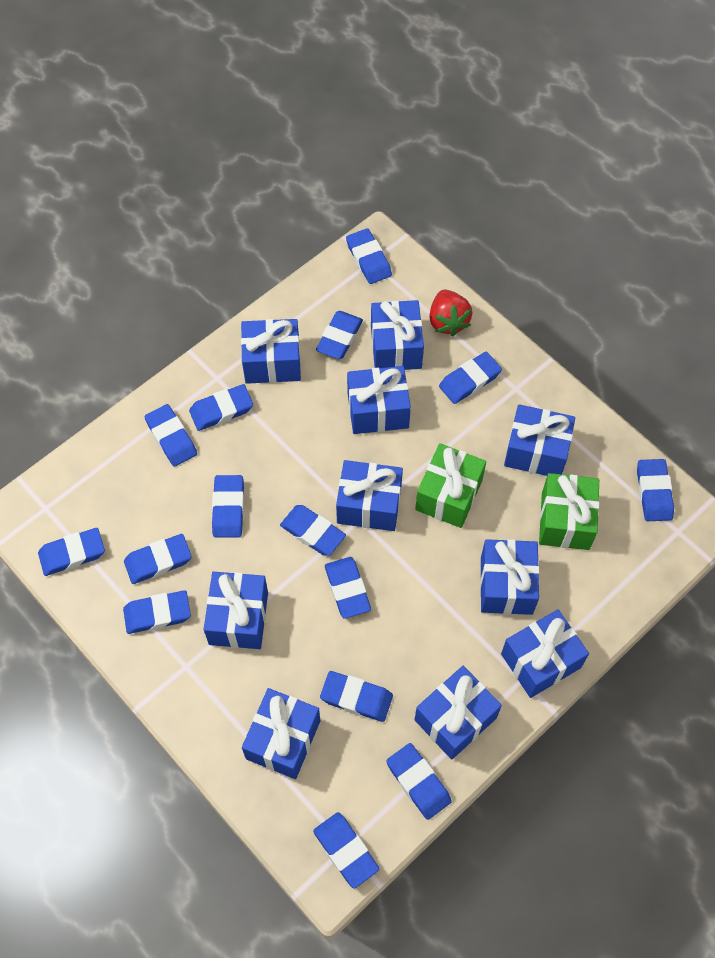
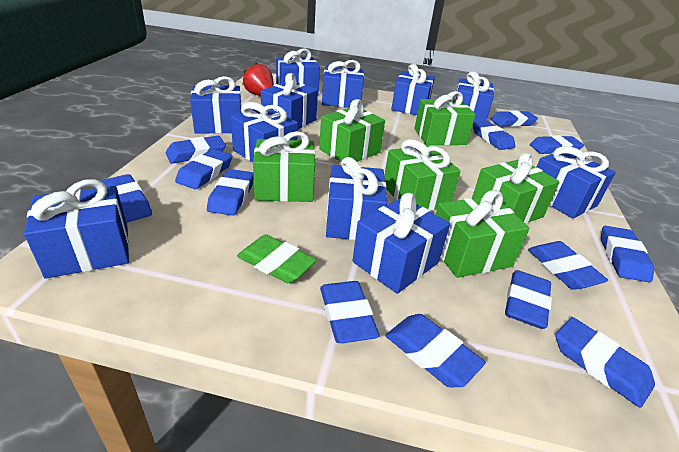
blue eraser: 15 -> 13
blue gift: 10 -> 11
green eraser: 0 -> 1
green gift: 2 -> 6

